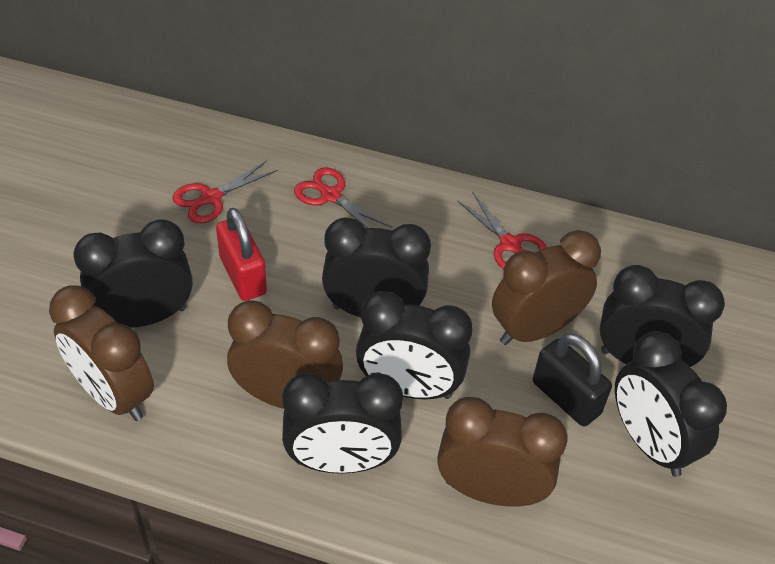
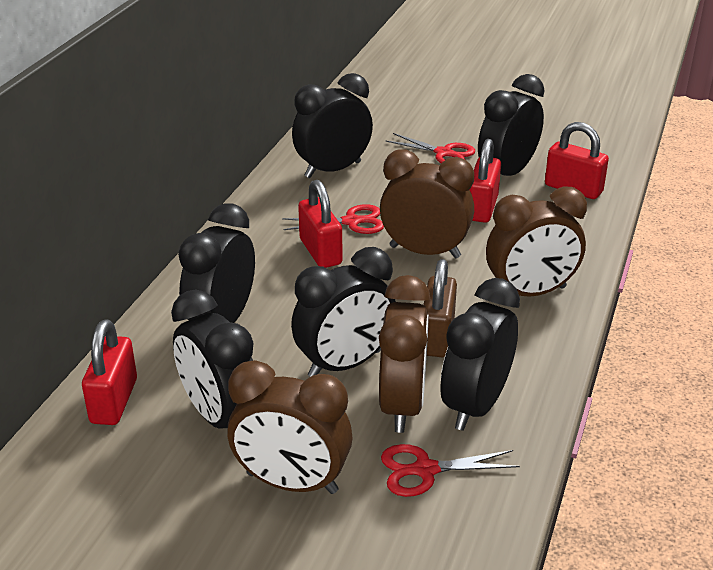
black padlock: 1 -> 0
brown padlock: 0 -> 1
red padlock: 1 -> 4

